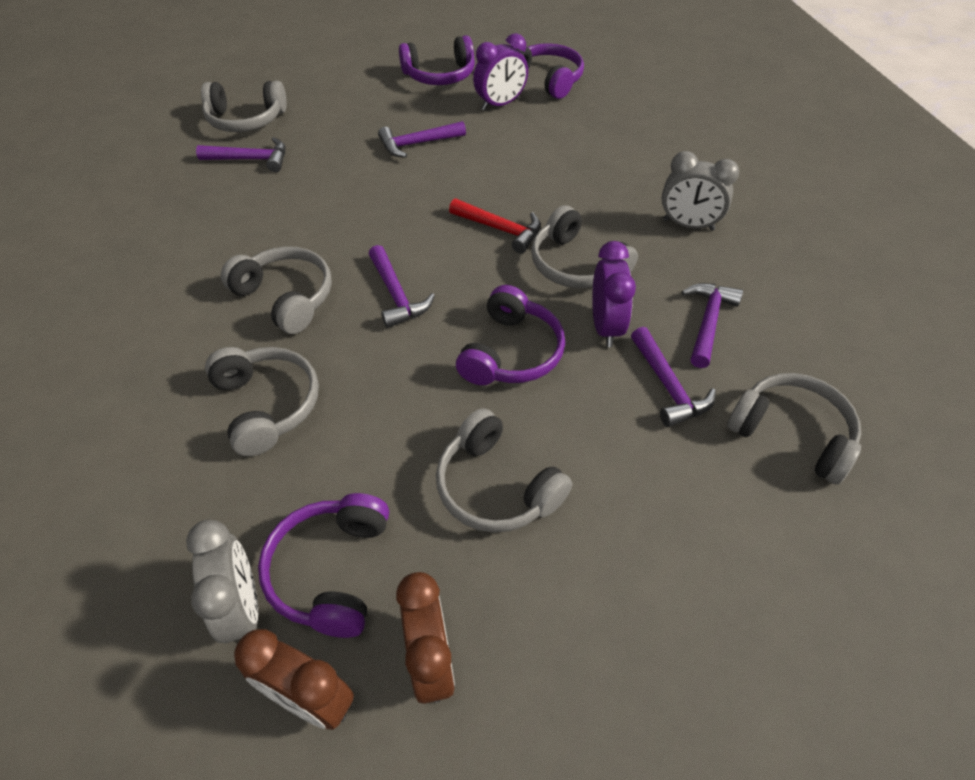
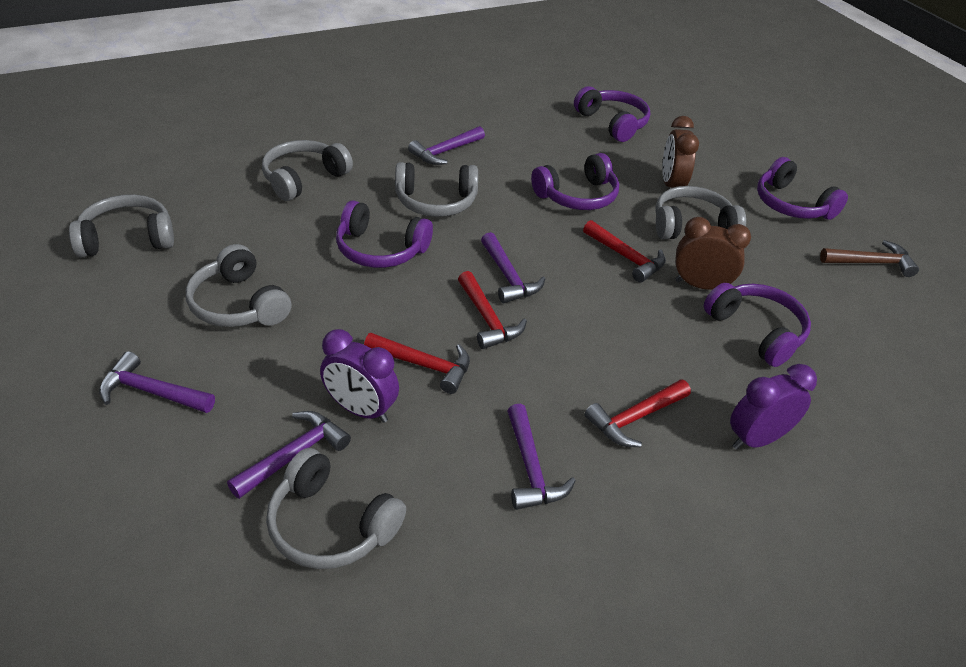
brown hammer: 0 -> 1
grey clock: 2 -> 0
purple headphones: 4 -> 5
red hammer: 1 -> 4

